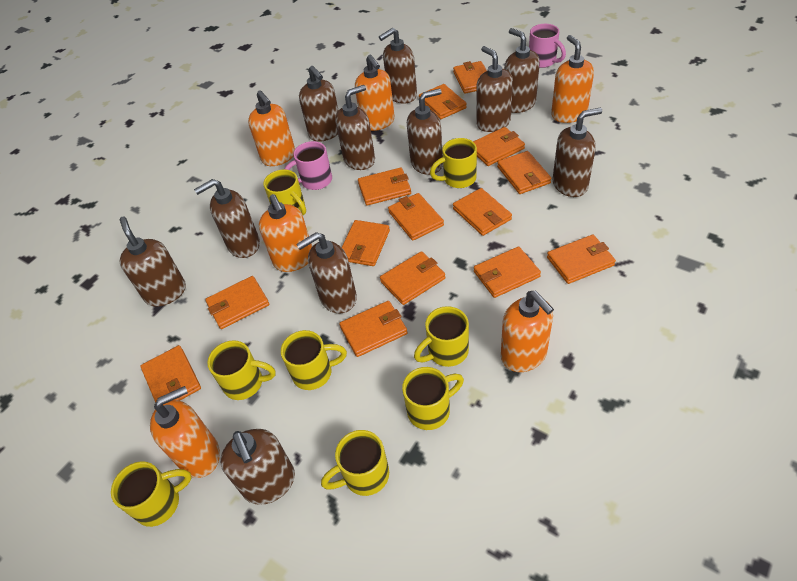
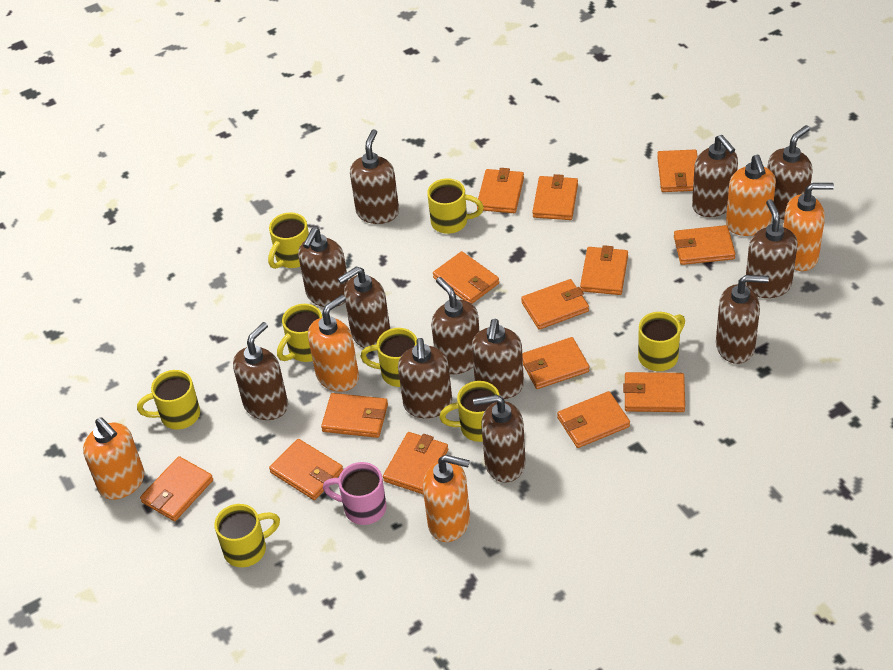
brown soap dispenser: 11 -> 12
orange soap dispenser: 6 -> 5
pink mug: 2 -> 1

